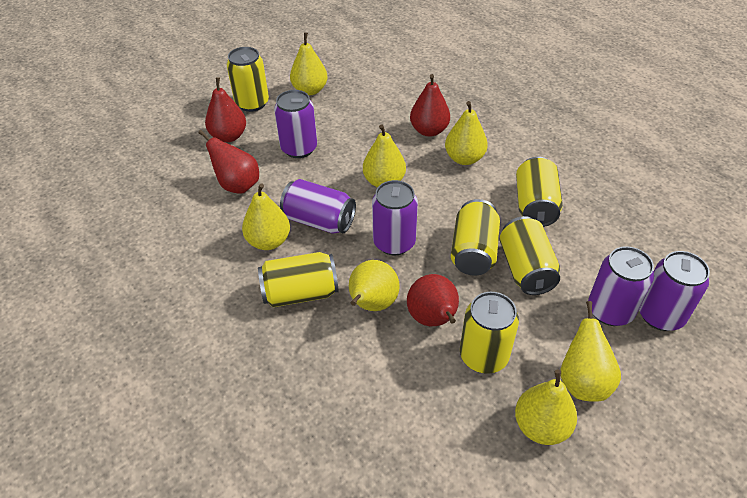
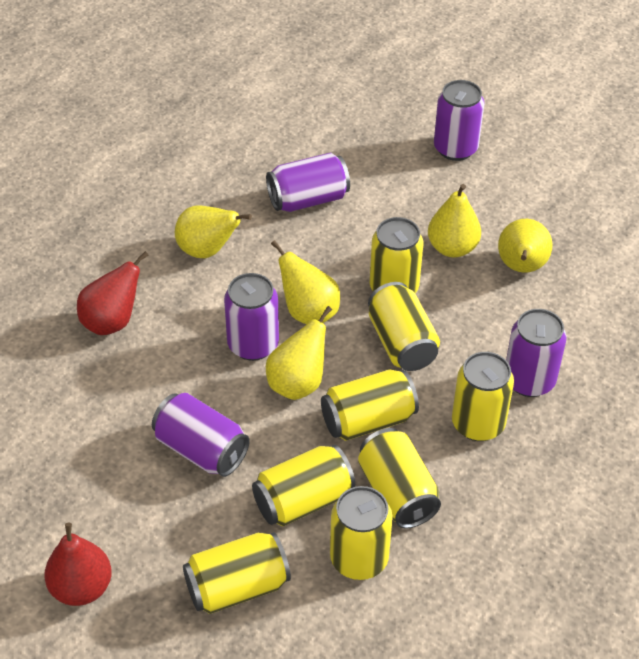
red pear: 4 -> 2
yellow can: 6 -> 8
yellow pear: 7 -> 5

